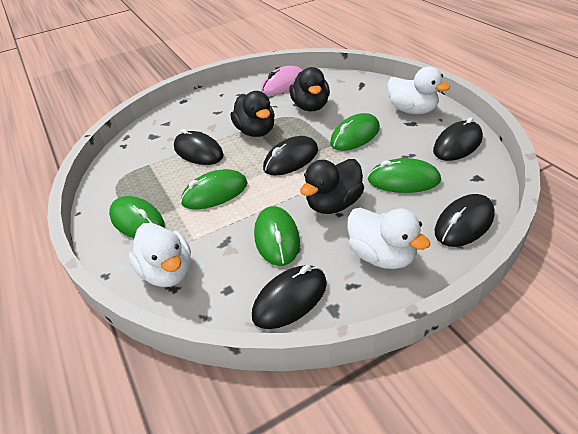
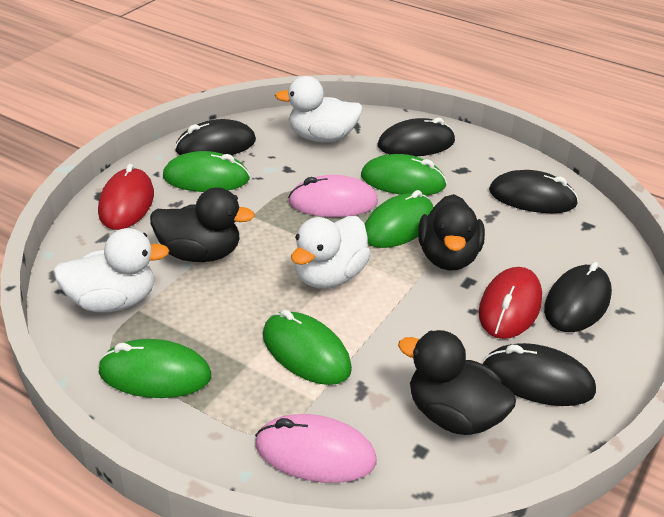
pink mouse: 1 -> 2
red mouse: 0 -> 2

